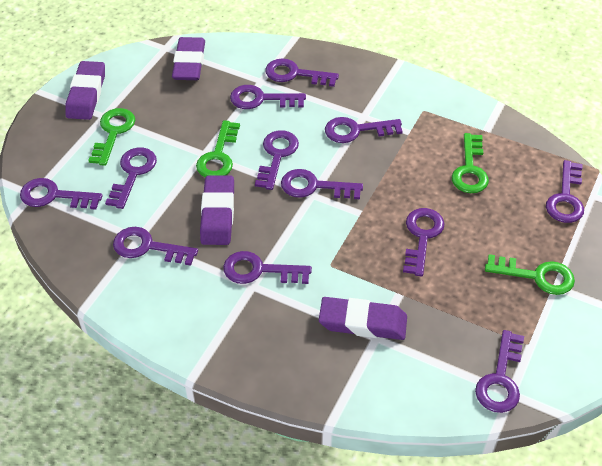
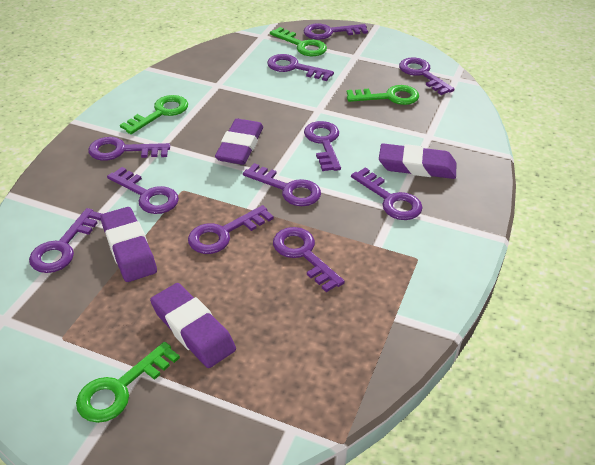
purple key: 12 -> 11

